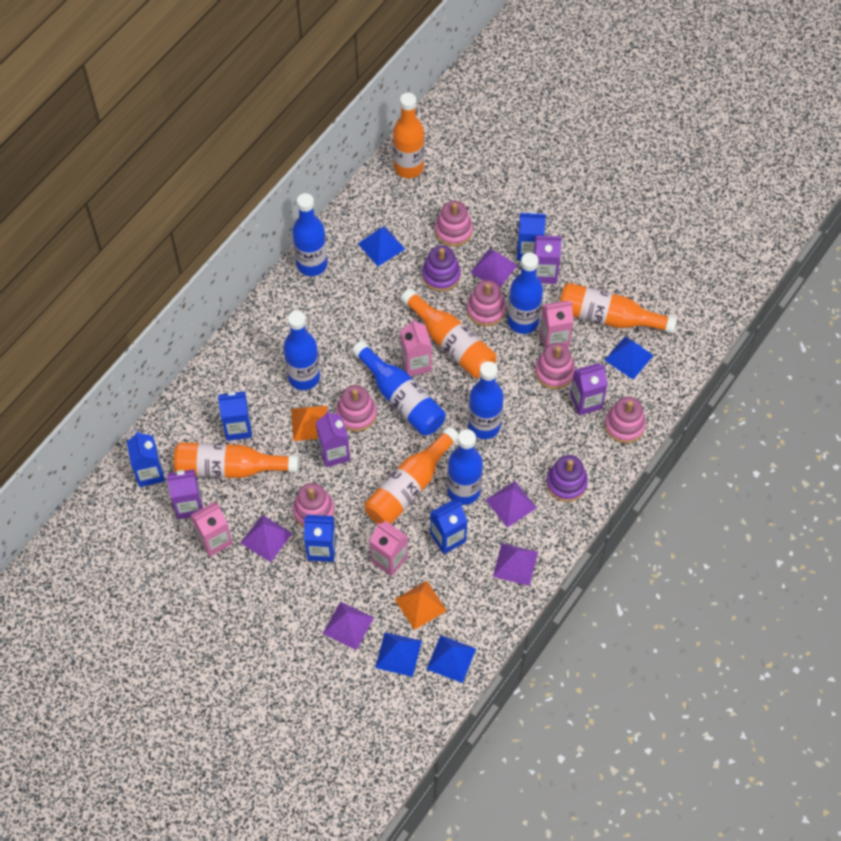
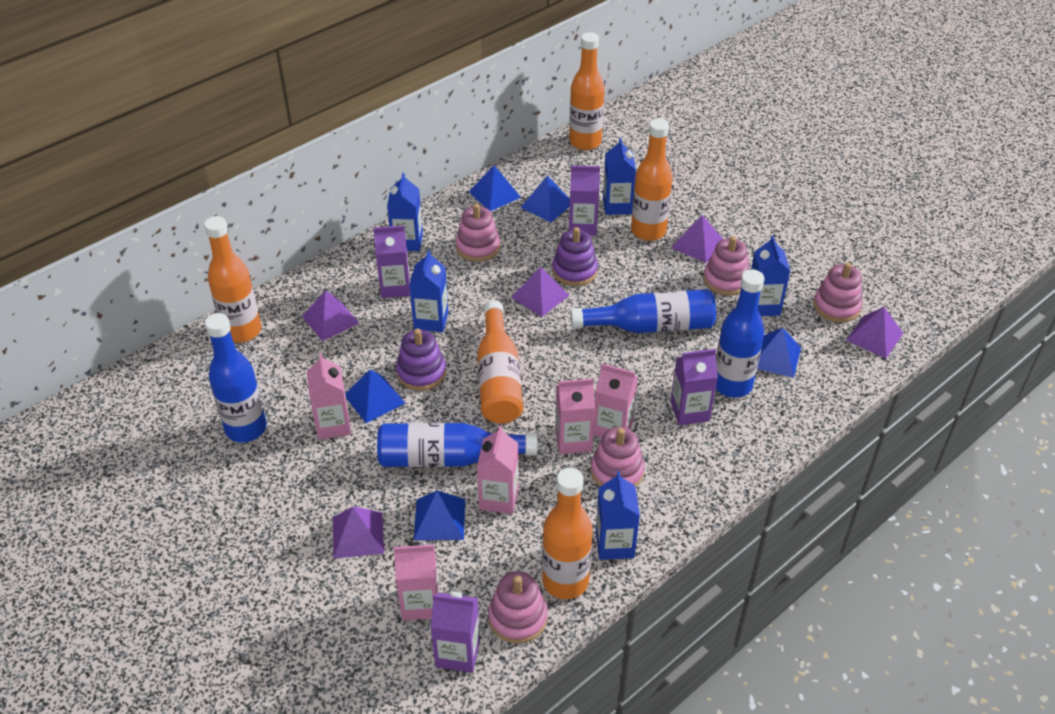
blue bottle: 6 -> 4
blue pyramid: 4 -> 5
orange pyramid: 2 -> 0
pink carton: 4 -> 5
pink stacking toy: 6 -> 5

